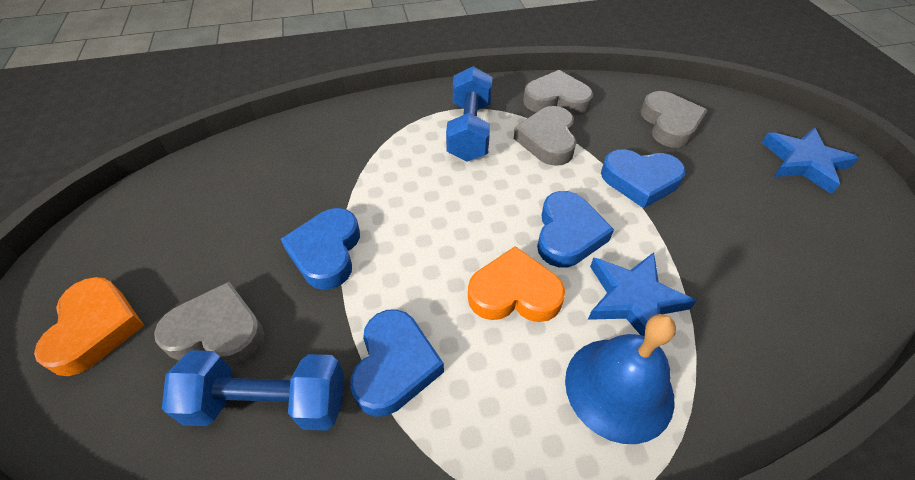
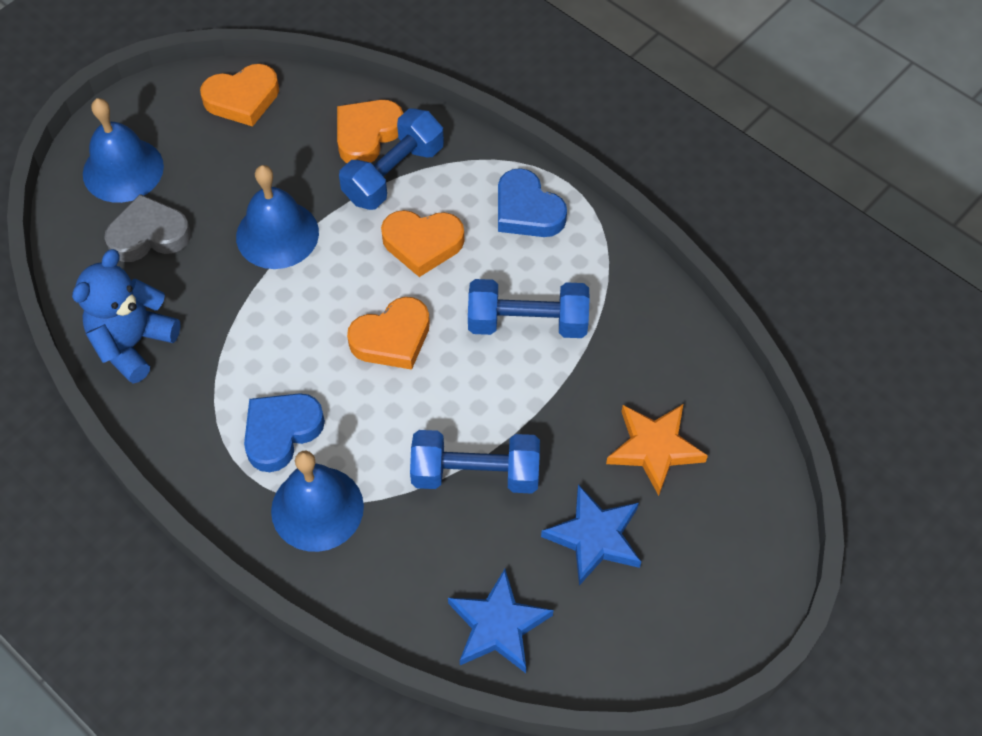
blue bell: 1 -> 3
blue dumbbell: 2 -> 3
blue heart: 4 -> 2
blue teddy bear: 0 -> 1
grey heart: 4 -> 1
orange heart: 2 -> 4
orange star: 0 -> 1

